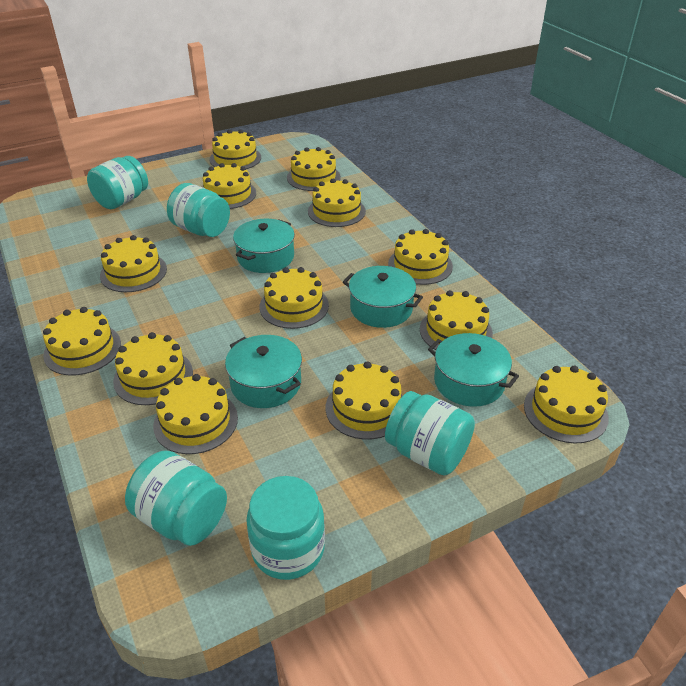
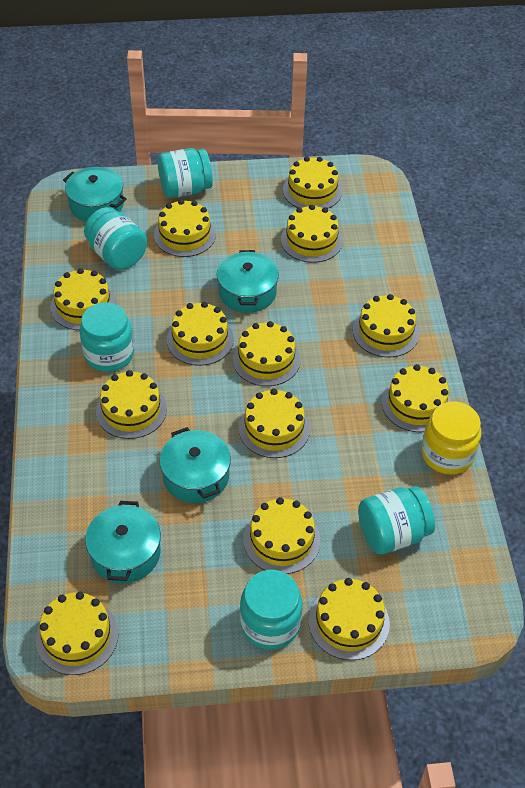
yellow jar: 0 -> 1

